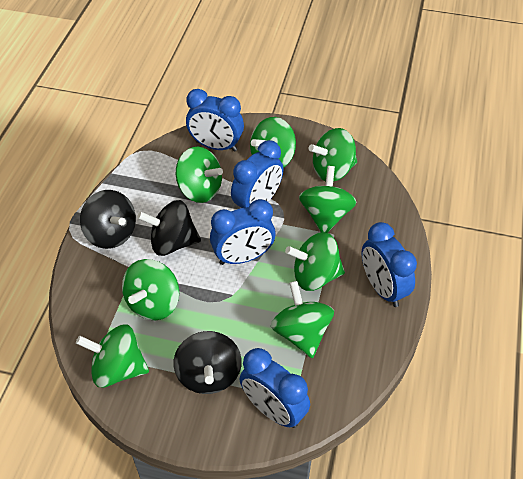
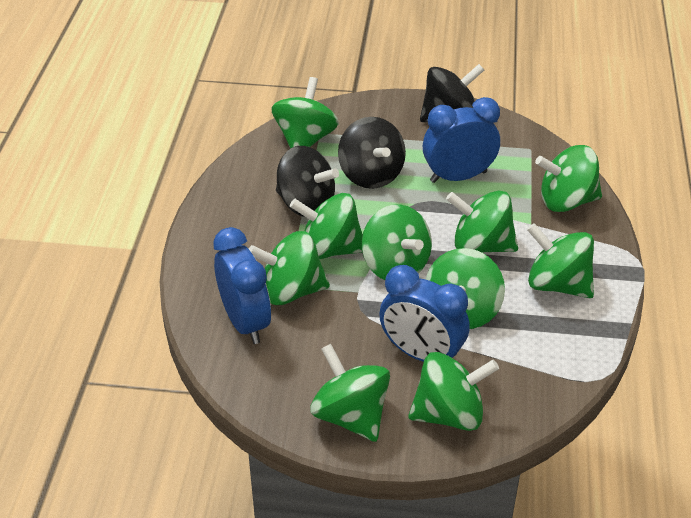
blue clock: 5 -> 3
green spinning top: 8 -> 10

